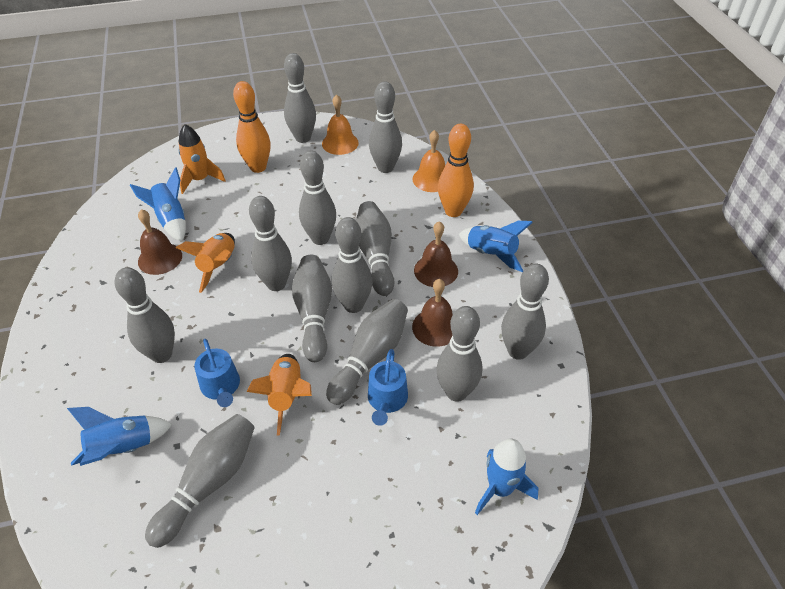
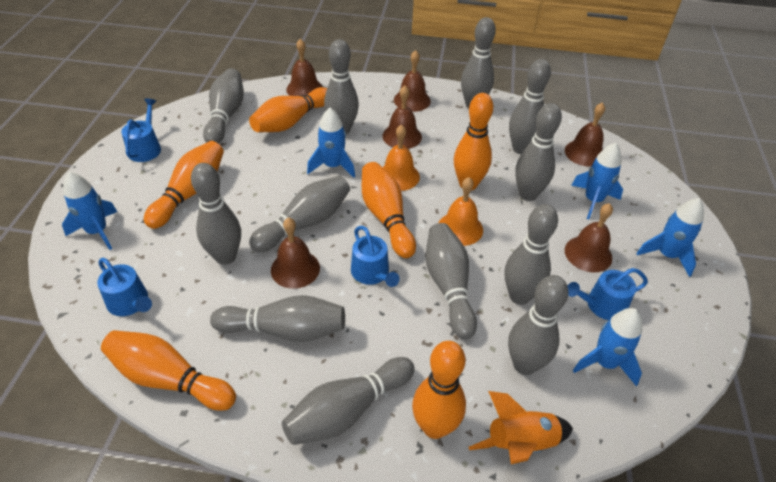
blue rocket: 4 -> 5
blue watering can: 2 -> 4
brown bell: 3 -> 6
orange bowling pin: 2 -> 6
orange rocket: 3 -> 1

